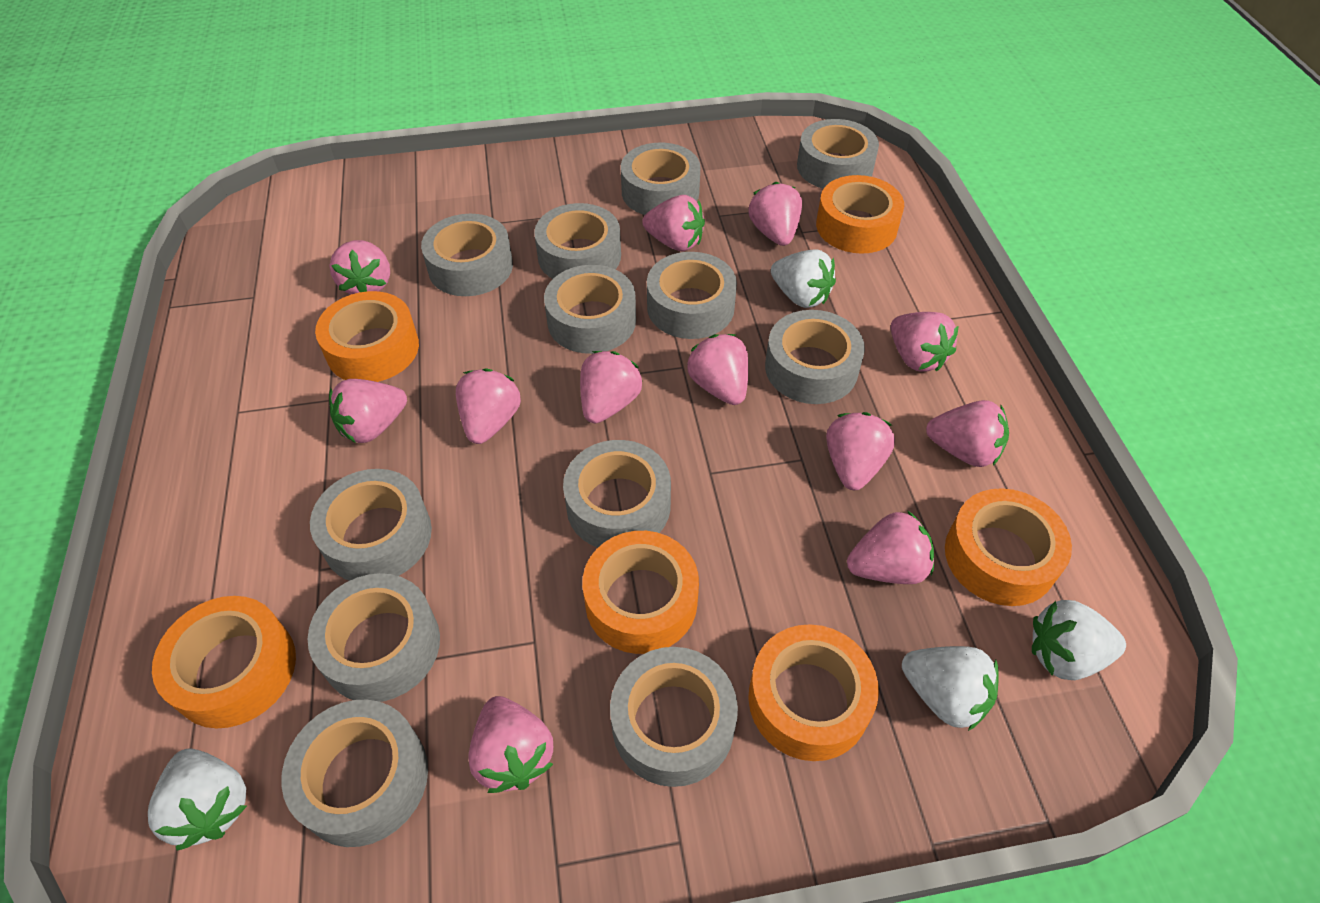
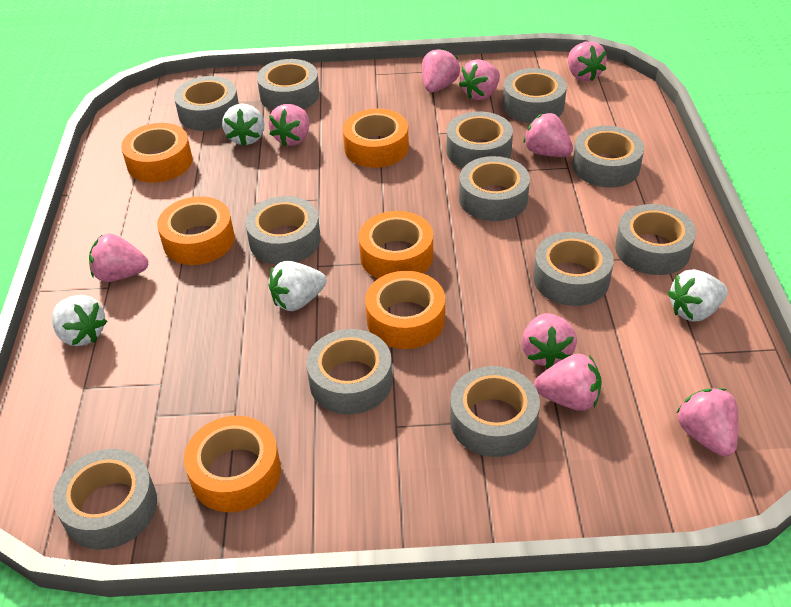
pink strawberry: 12 -> 9

